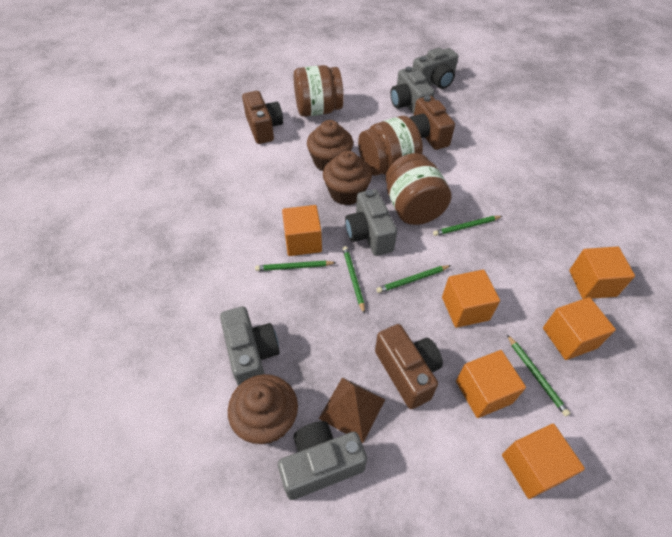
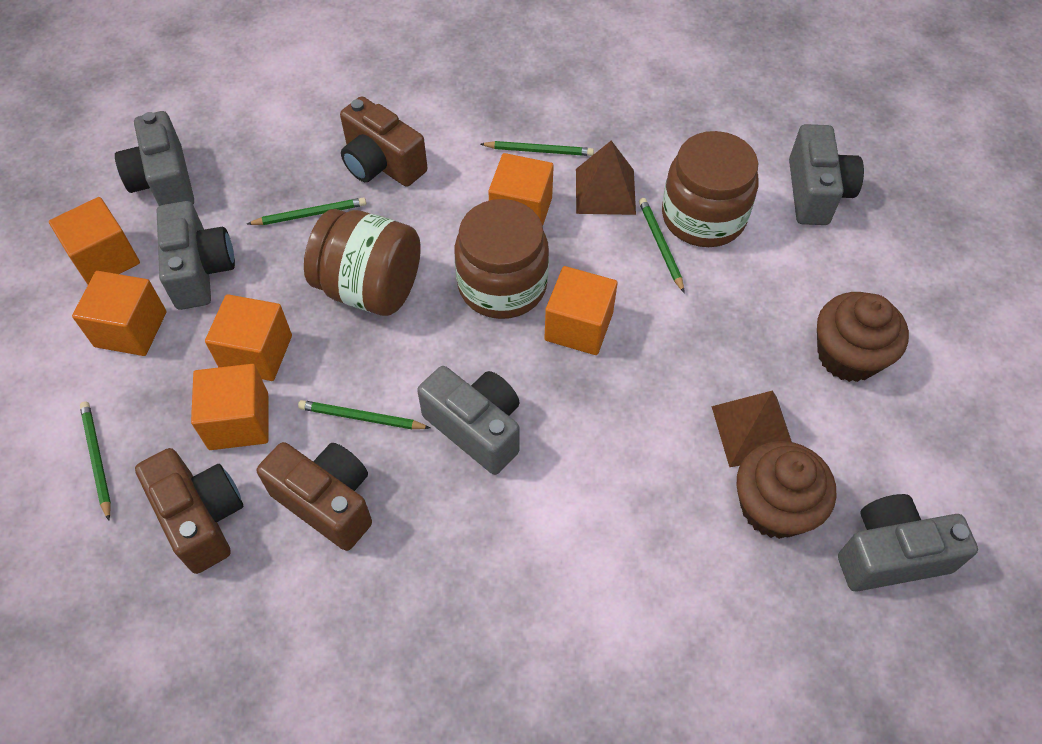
brown cupcake: 3 -> 2
brown pyramid: 1 -> 2

